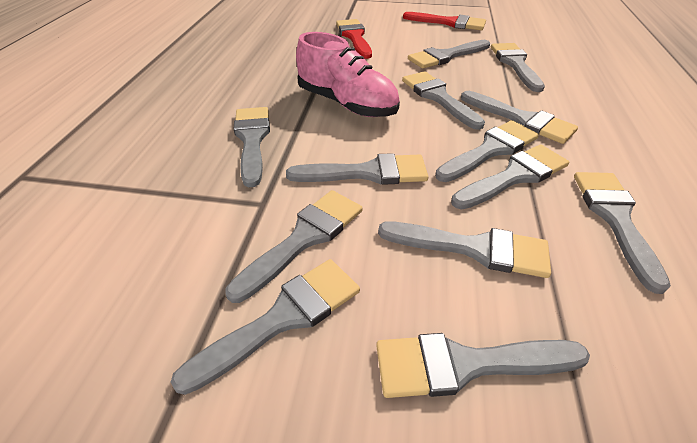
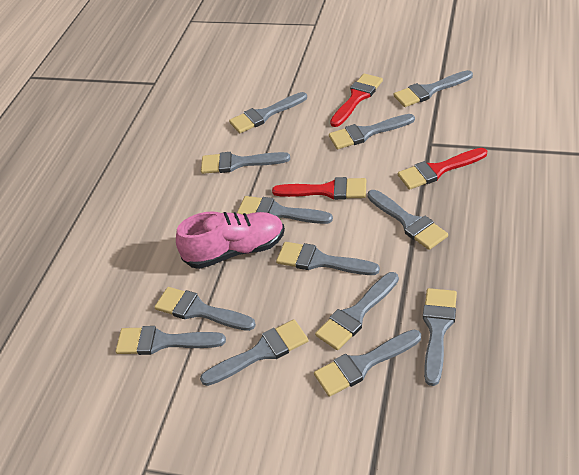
red brush: 2 -> 3

